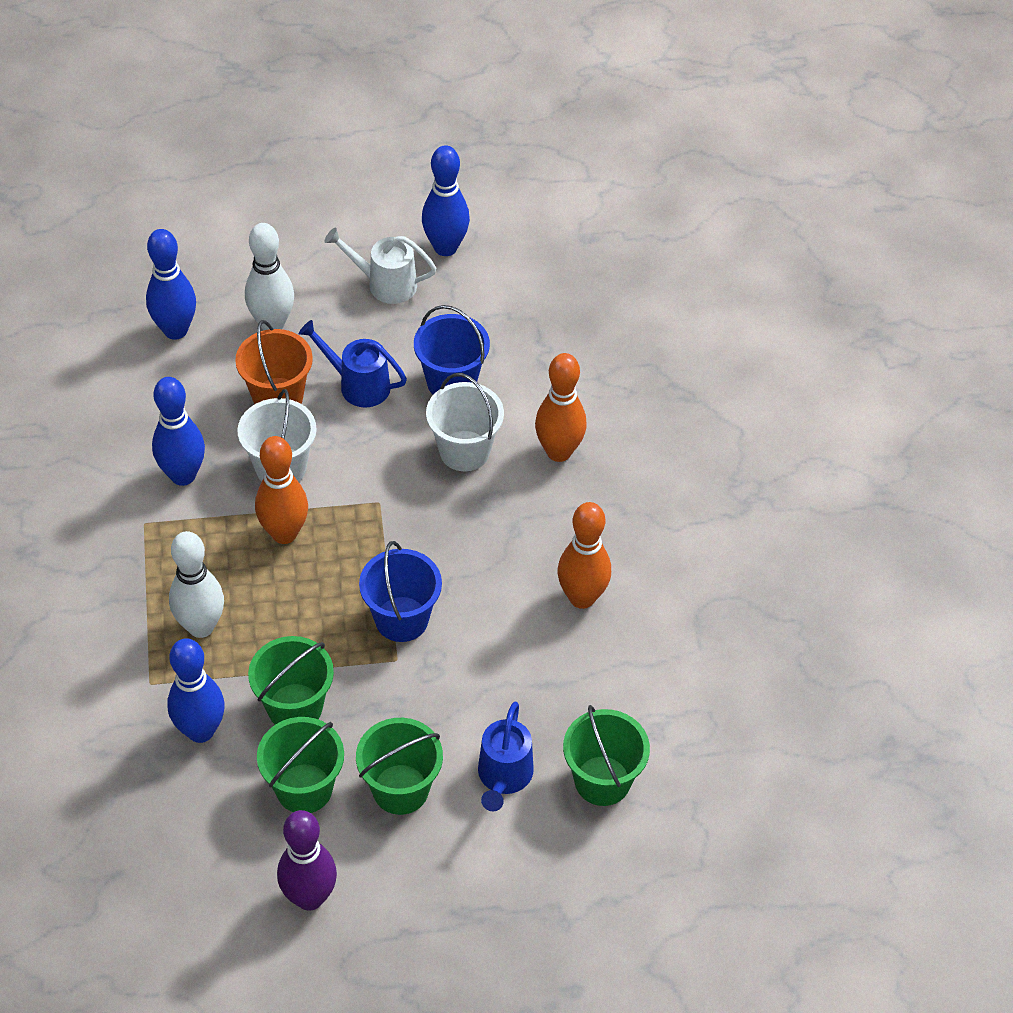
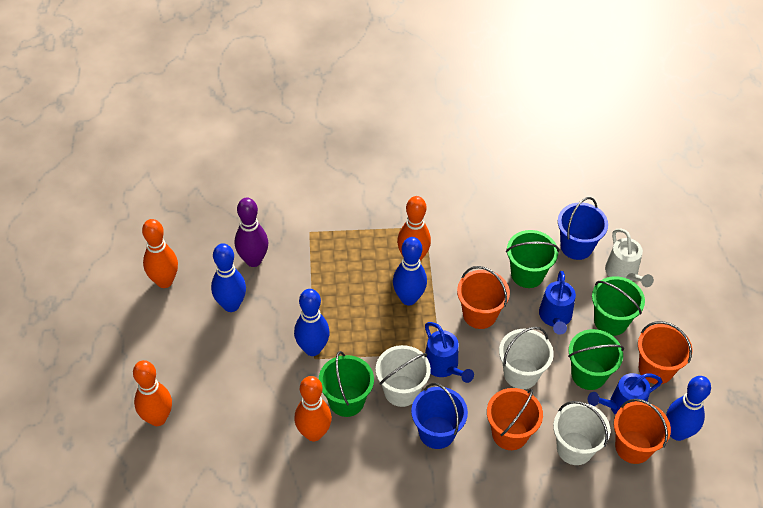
blue watering can: 2 -> 3
orange bowling pin: 3 -> 4
orange bucket: 1 -> 4
white bowling pin: 2 -> 0
white bucket: 2 -> 3

